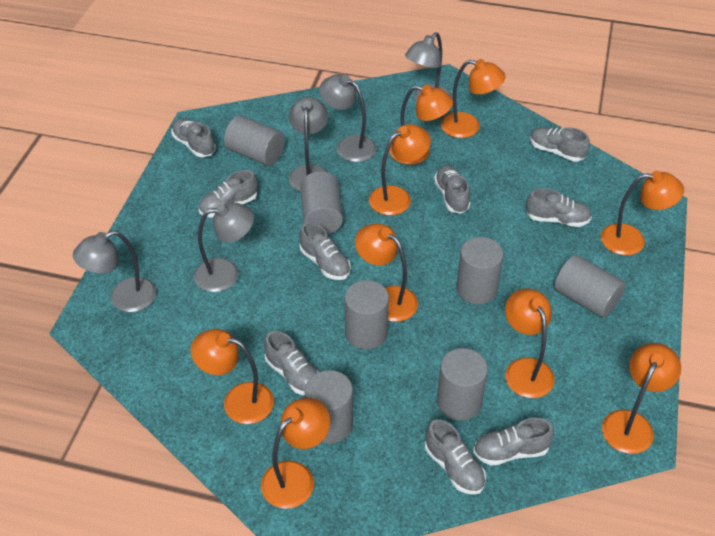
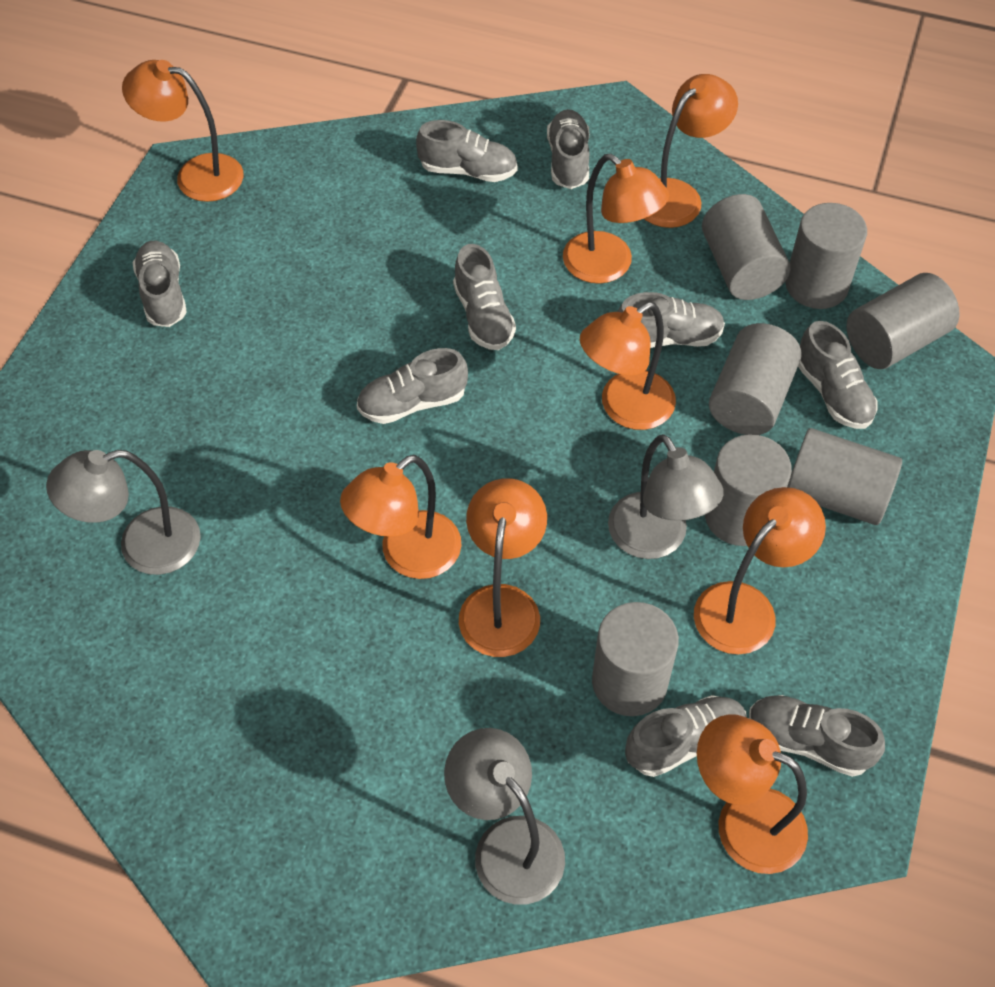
grey lamp: 5 -> 3
orange lamp: 9 -> 8

